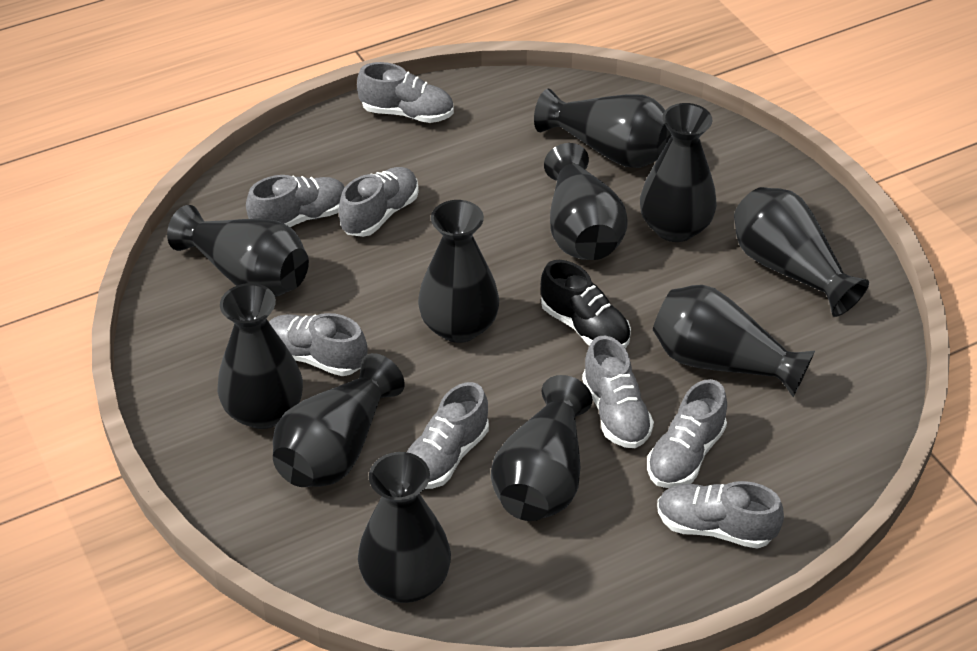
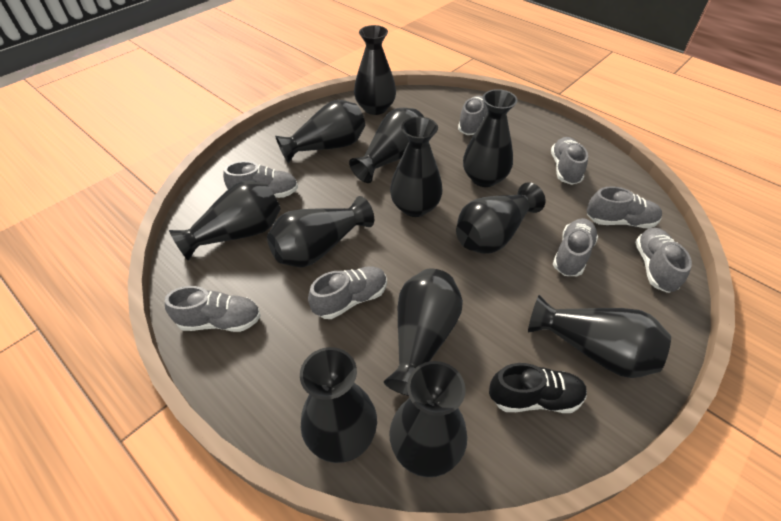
black vase: 11 -> 12

